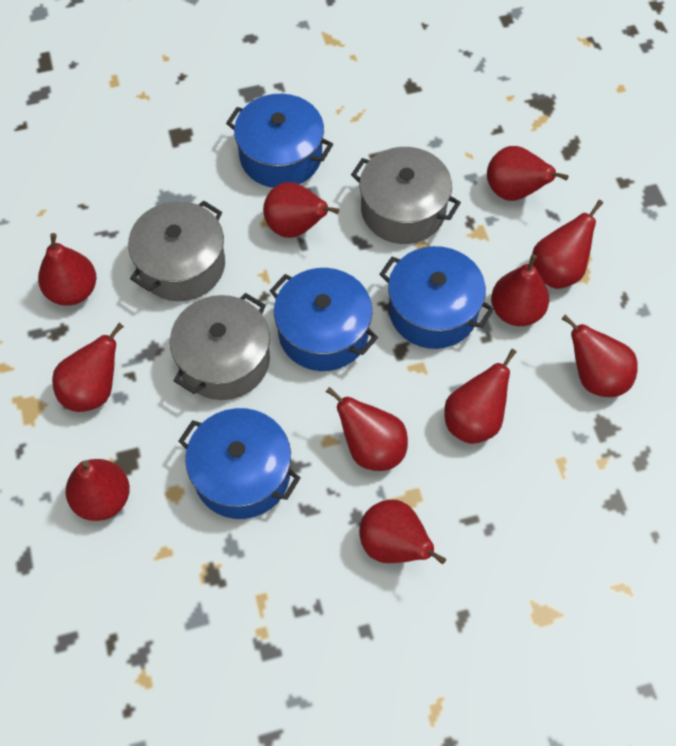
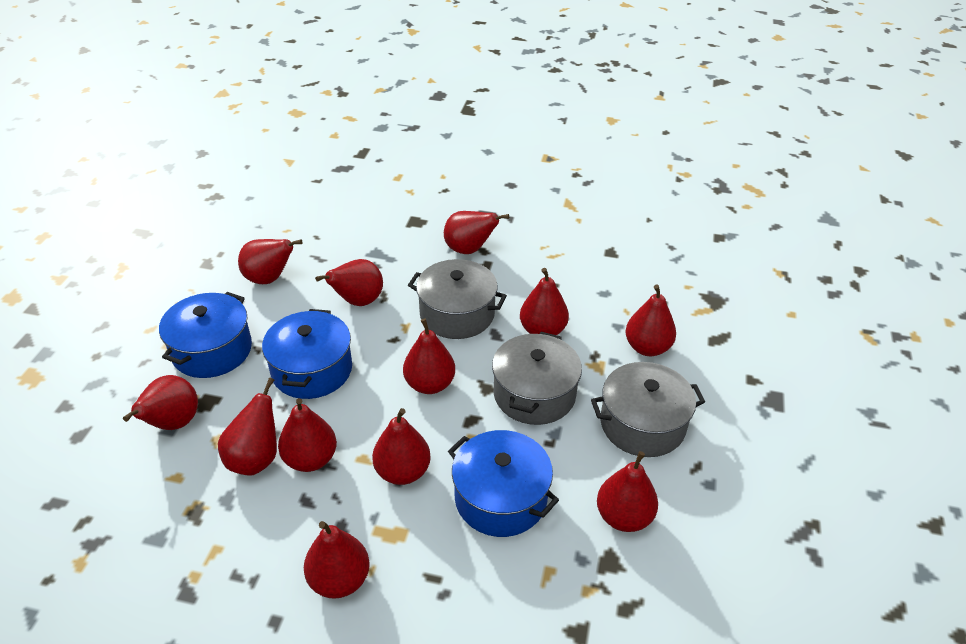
blue pot: 4 -> 3
red pear: 11 -> 12

